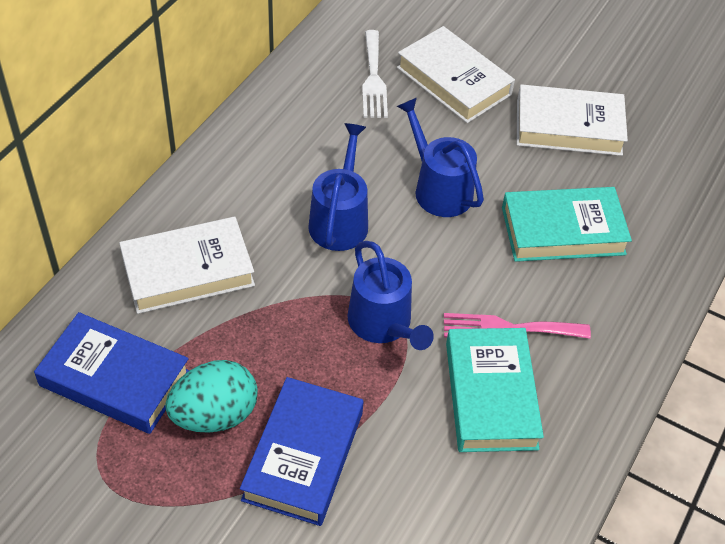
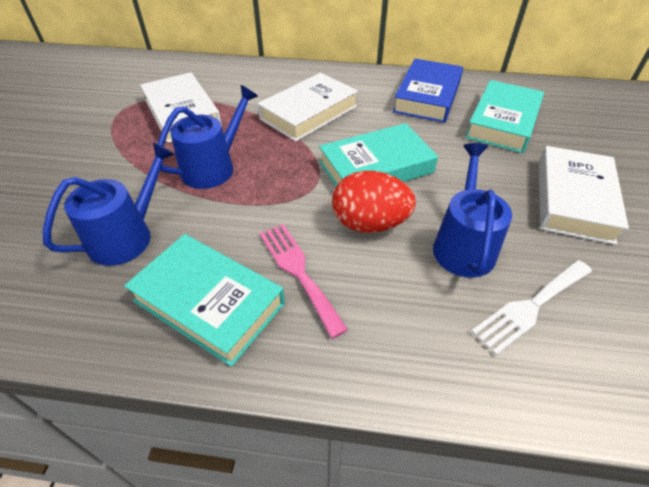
blue book: 2 -> 1
red egg: 0 -> 1
turquoise book: 2 -> 3
turquoise egg: 1 -> 0

